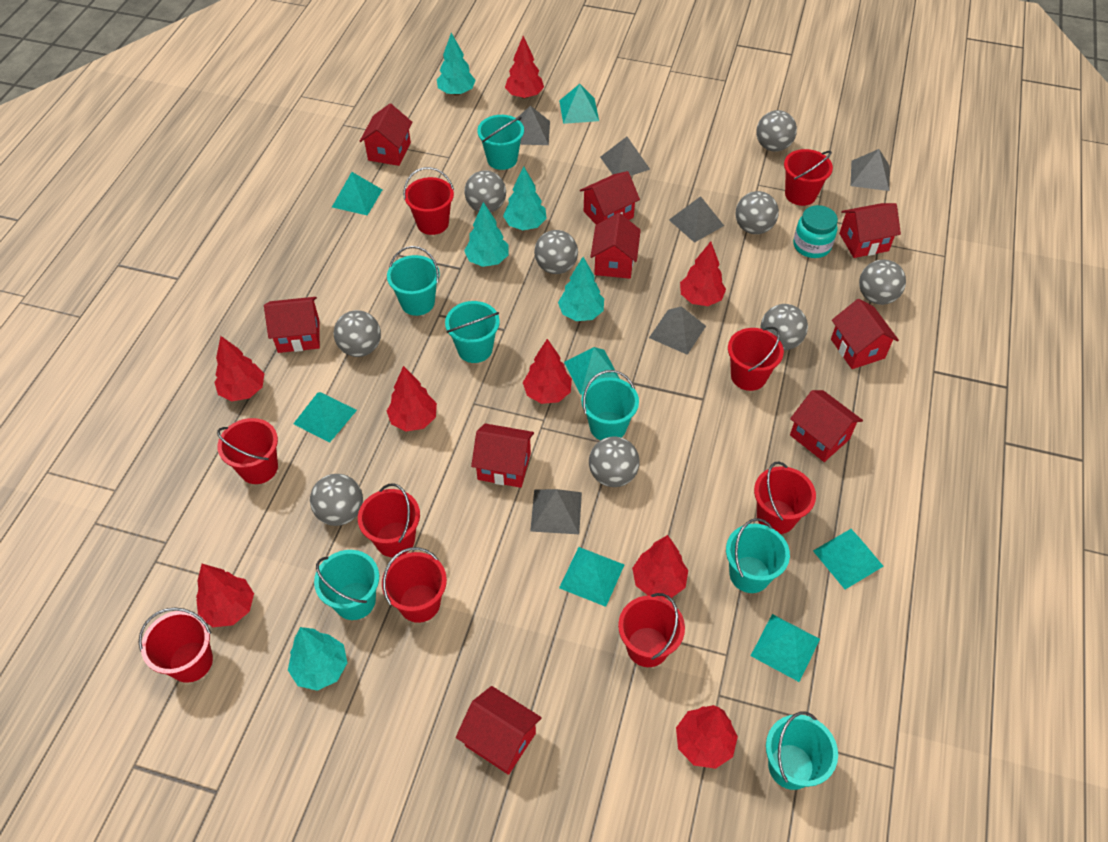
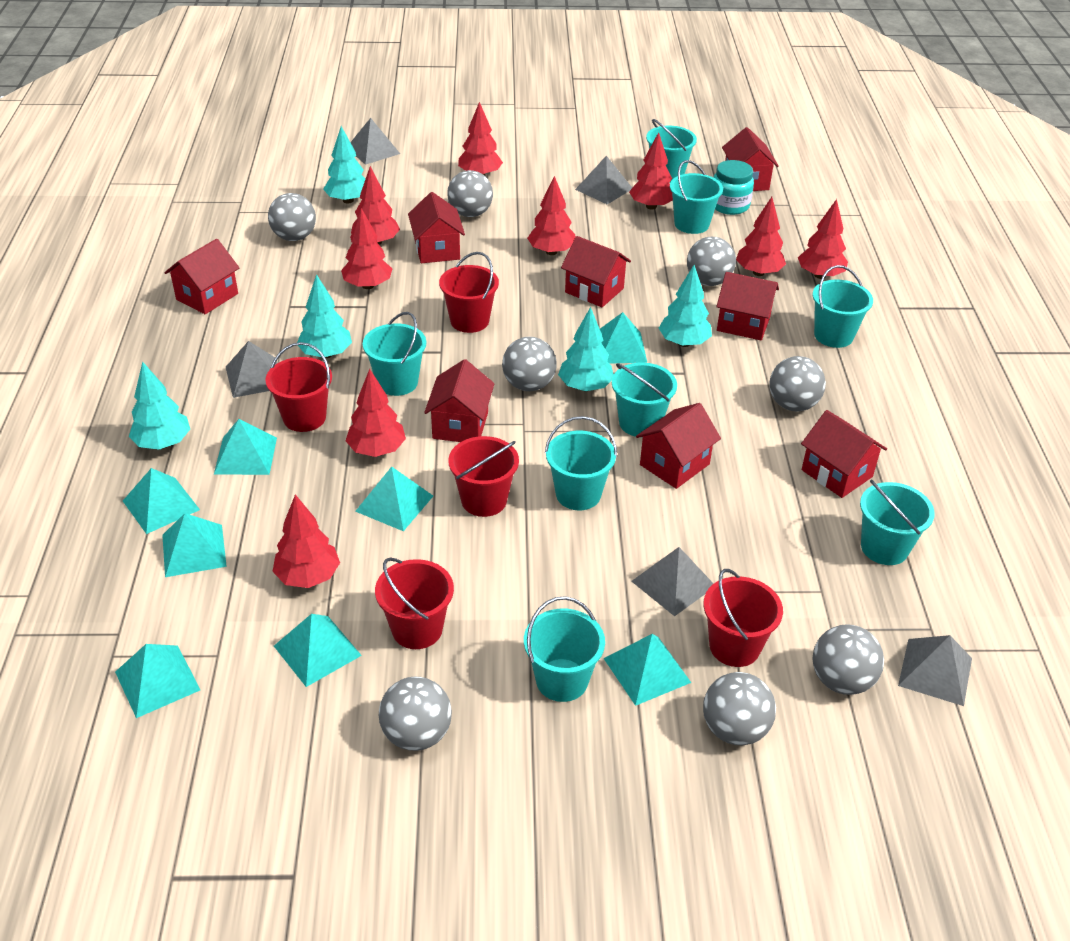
grey ball: 9 -> 8
grey pyramid: 6 -> 5
red bucket: 9 -> 5
red house: 9 -> 8
red tree: 8 -> 9
turquoise bucket: 7 -> 8
turquoise pyramid: 7 -> 8

